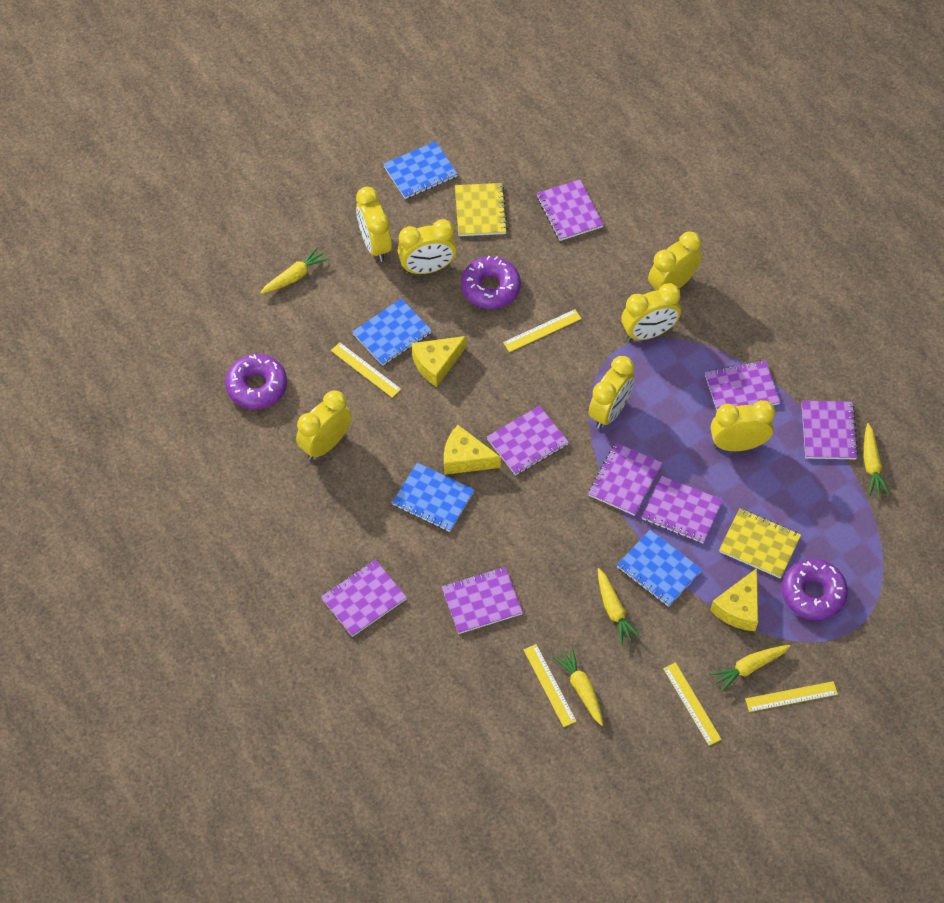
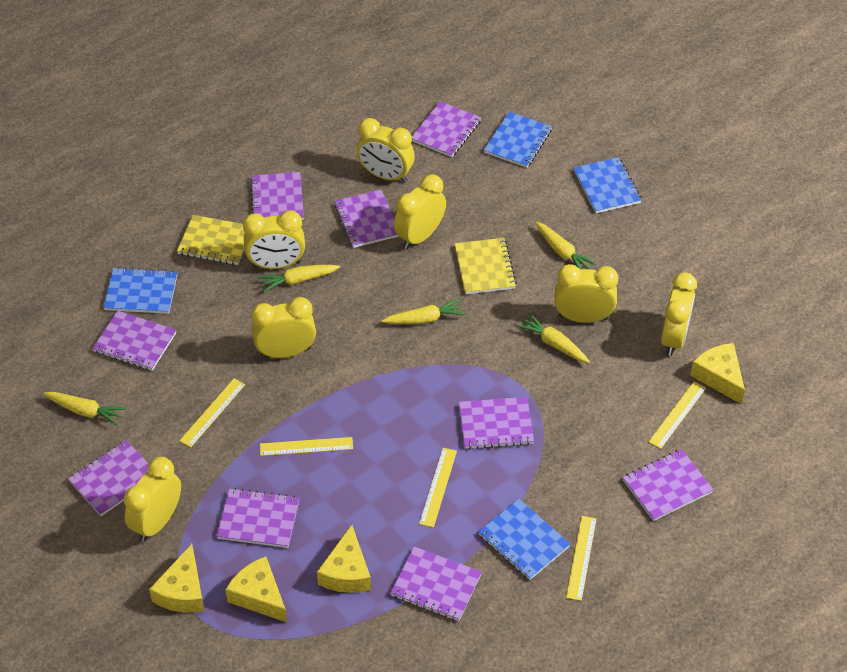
purple donut: 3 -> 0
purple notebook: 8 -> 9
yellow cheese: 3 -> 4

